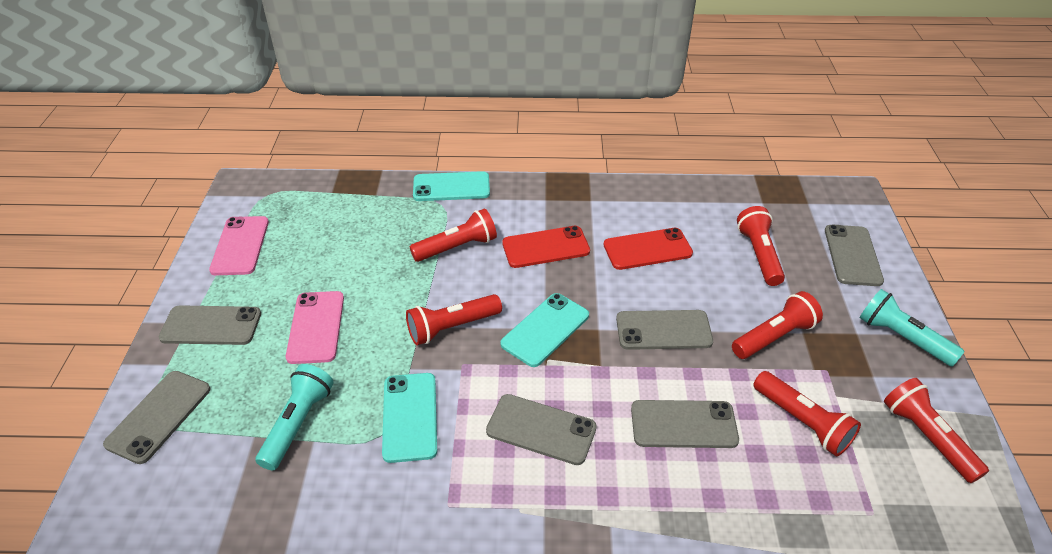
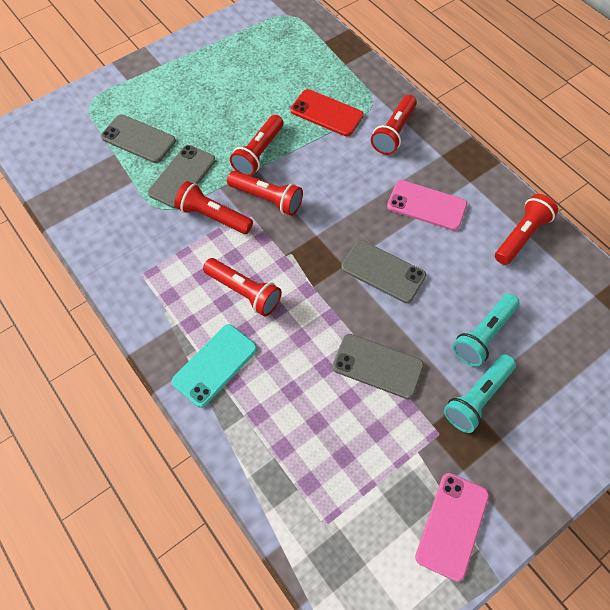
grey phone: 6 -> 4
red phone: 2 -> 1
turquoise phone: 3 -> 1

